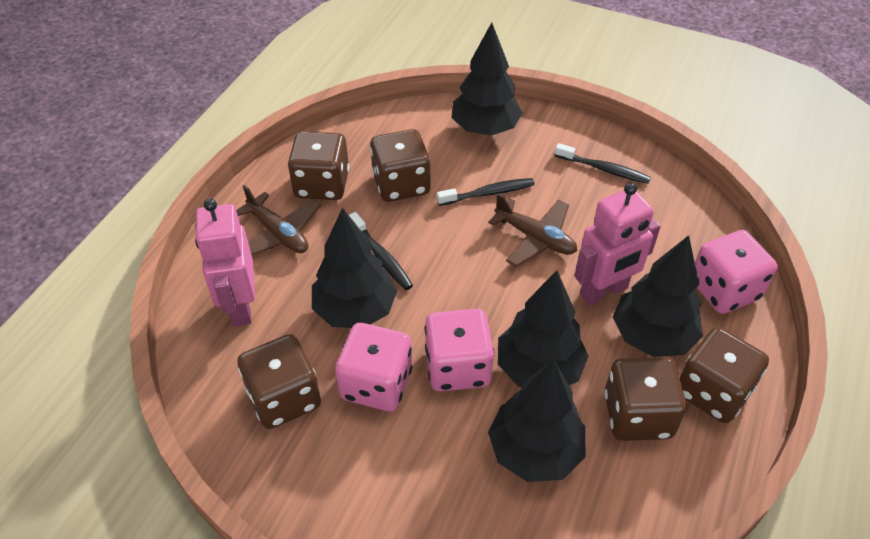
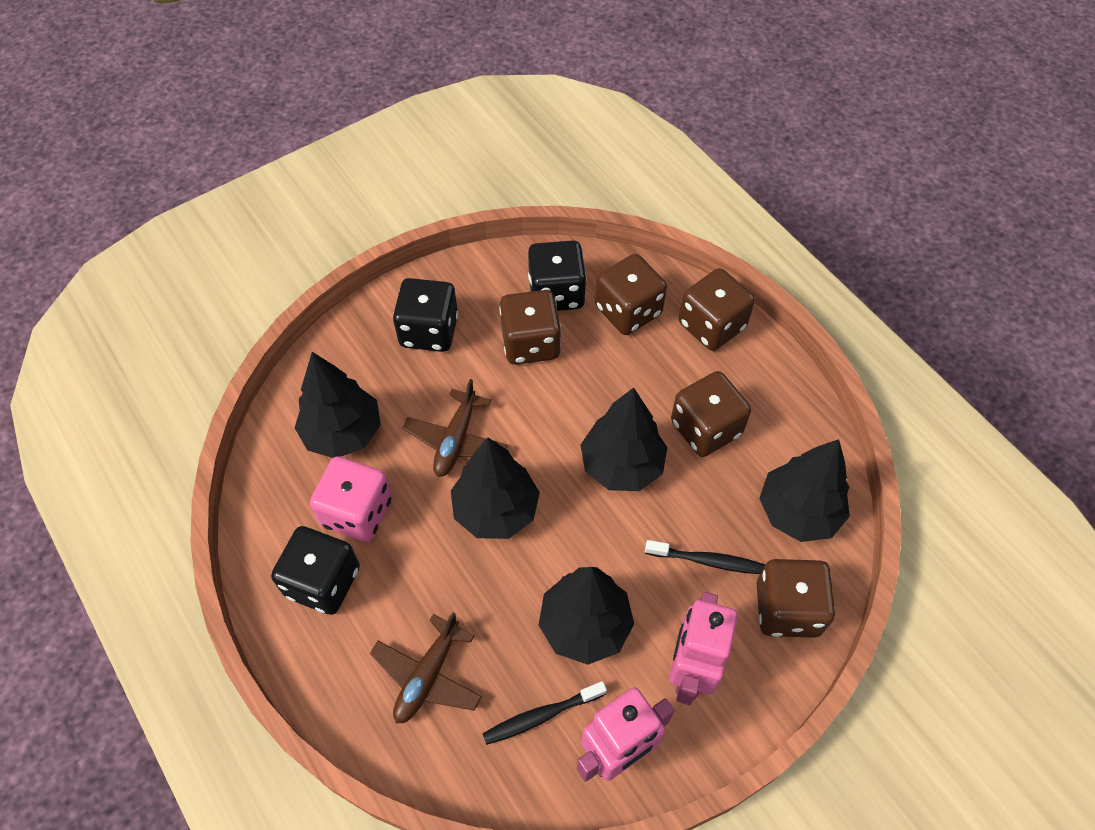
black dice: 0 -> 3
black toothbrush: 3 -> 2
pink dice: 3 -> 1

